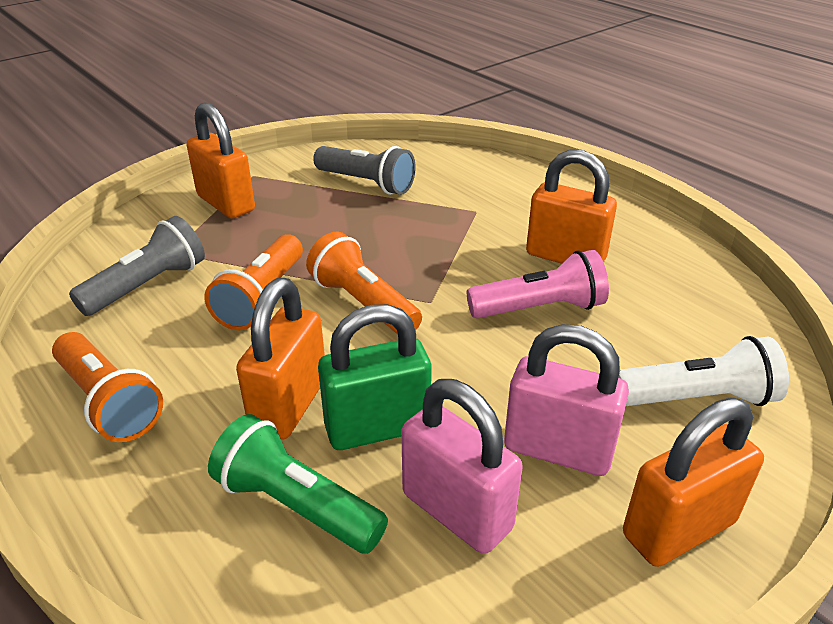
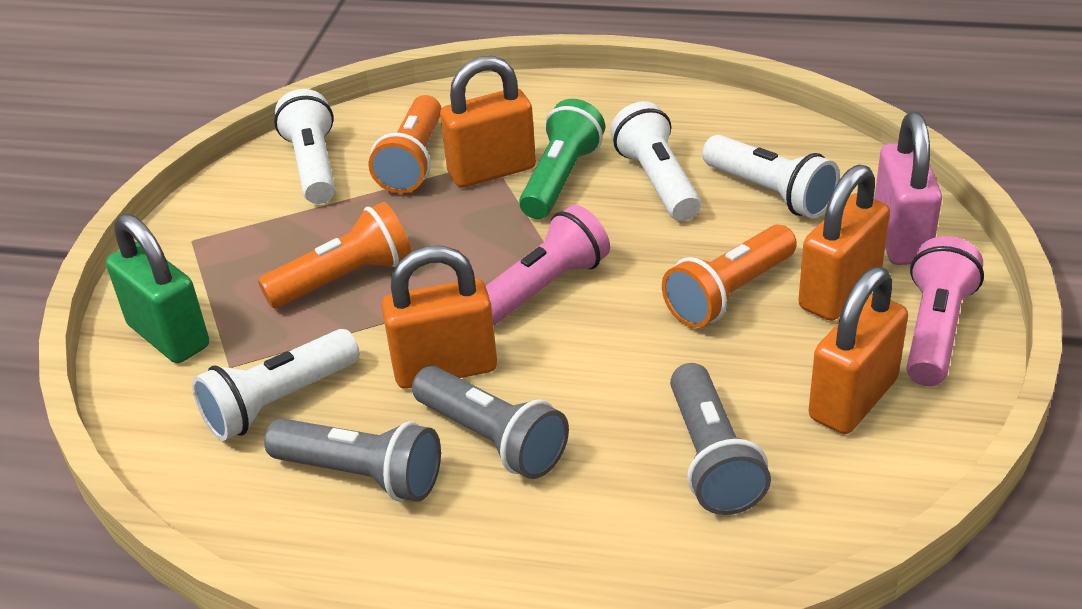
grey flashlight: 2 -> 3
pink flashlight: 1 -> 2
pink padlock: 2 -> 1
white flashlight: 1 -> 4

